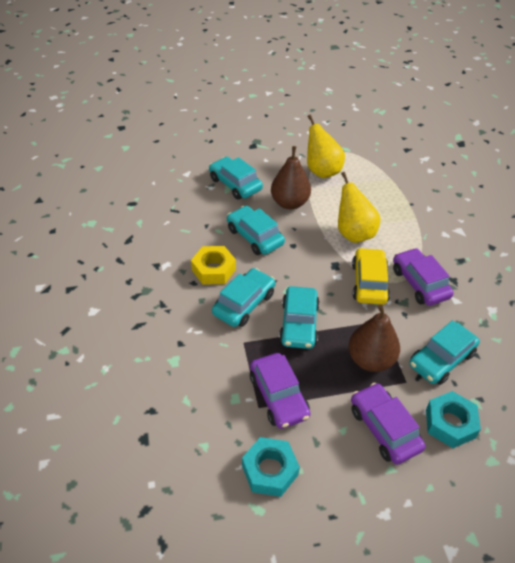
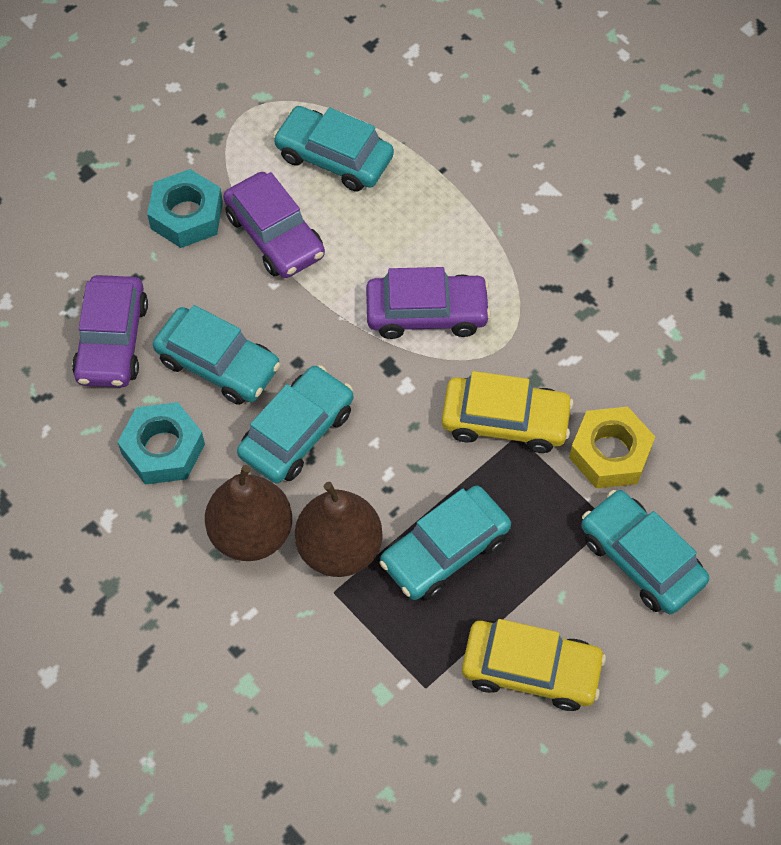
yellow car: 1 -> 2
yellow pear: 2 -> 0

